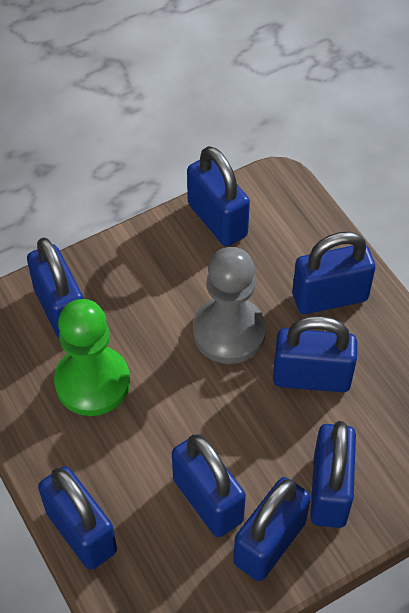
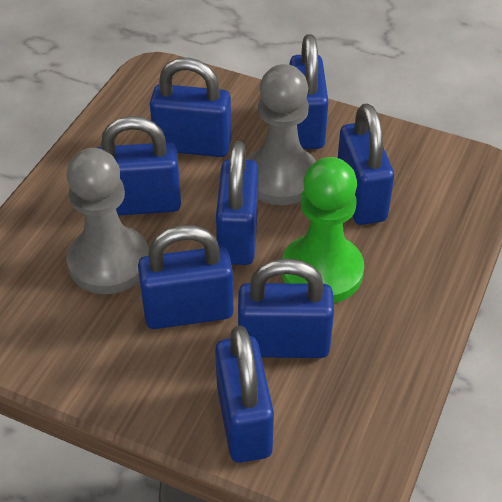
grey pawn: 1 -> 2

